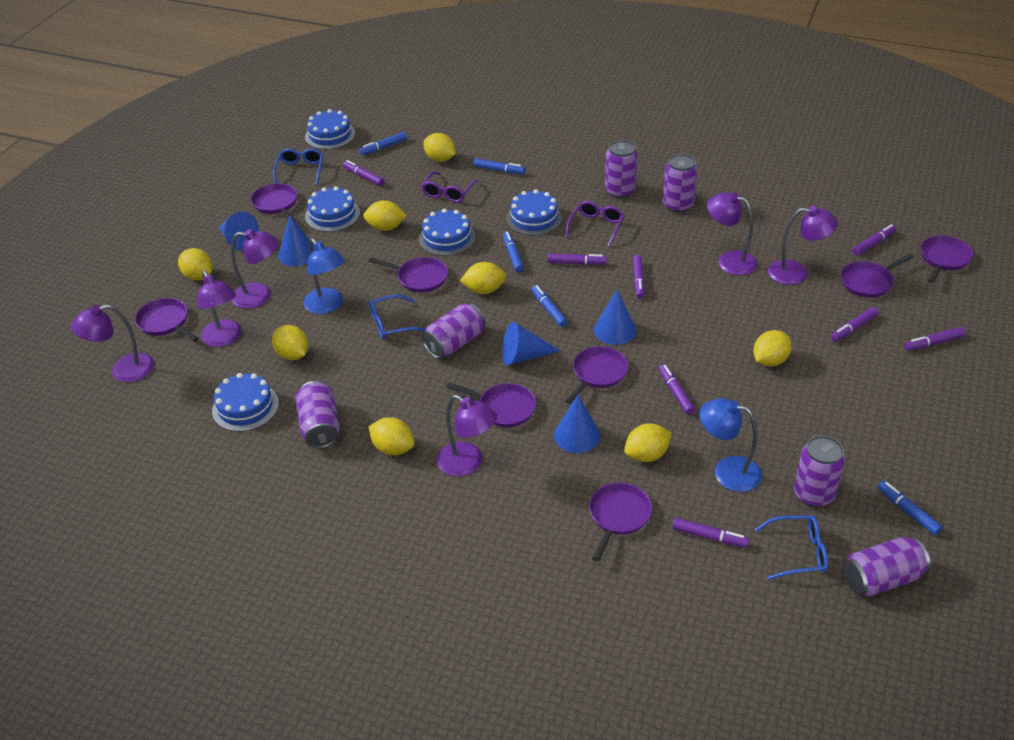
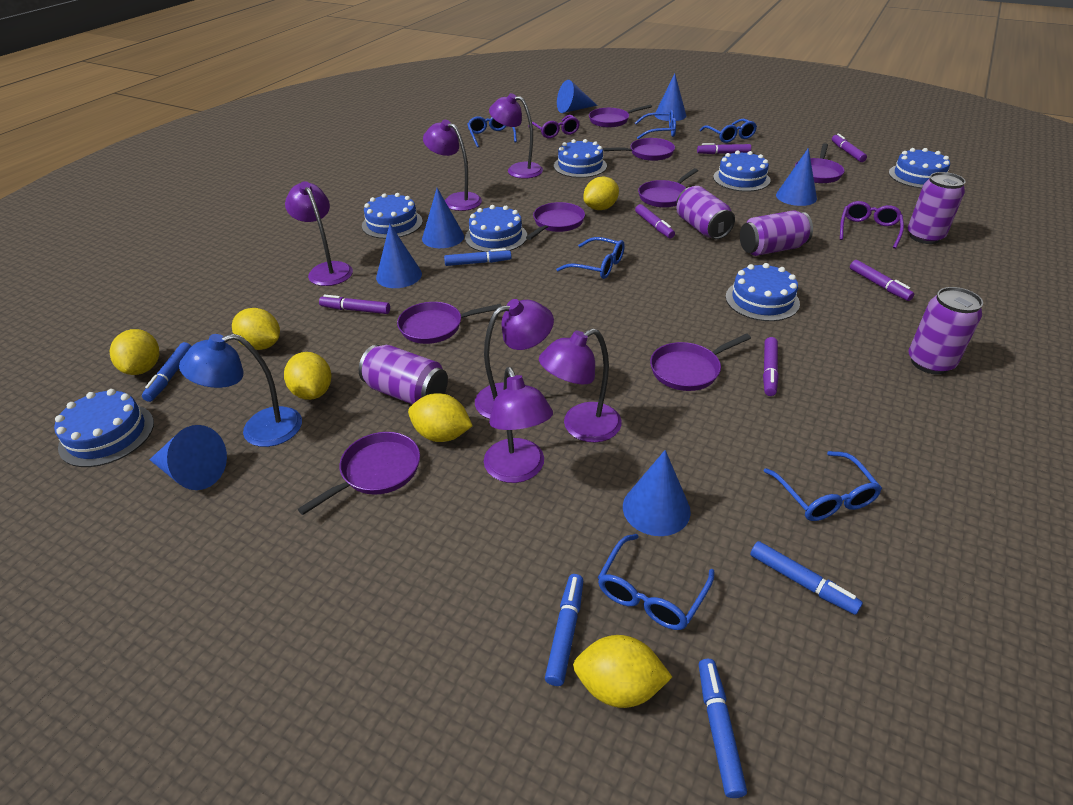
blue cake: 5 -> 7
blue cone: 5 -> 7
blue glasses: 3 -> 6
blue lamp: 2 -> 1
purple can: 6 -> 5
purple marker: 8 -> 6
yellow lemon: 8 -> 6

